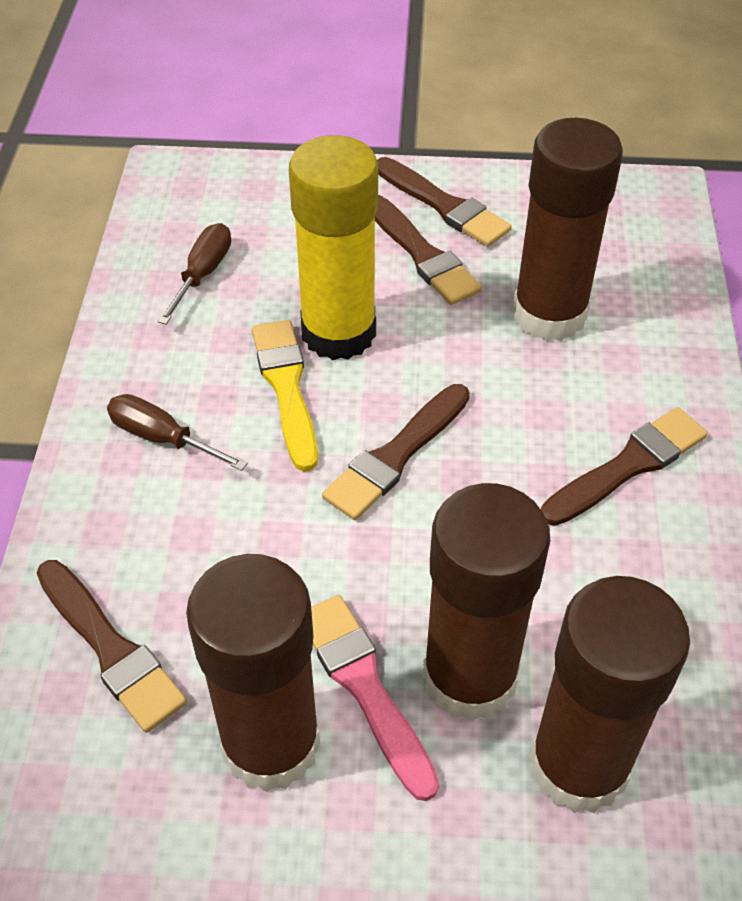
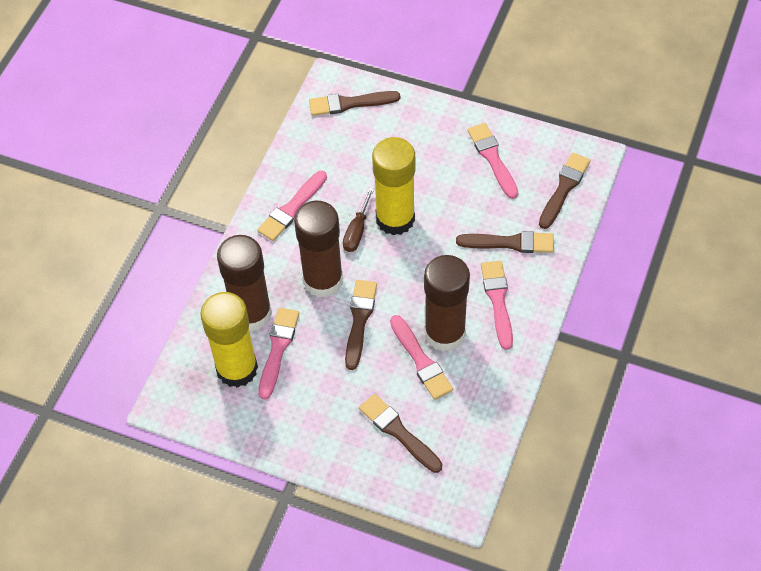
brown glue stick: 4 -> 3
brown screwdriver: 2 -> 1
pink brush: 1 -> 5
yellow brush: 1 -> 0
yellow glue stick: 1 -> 2

